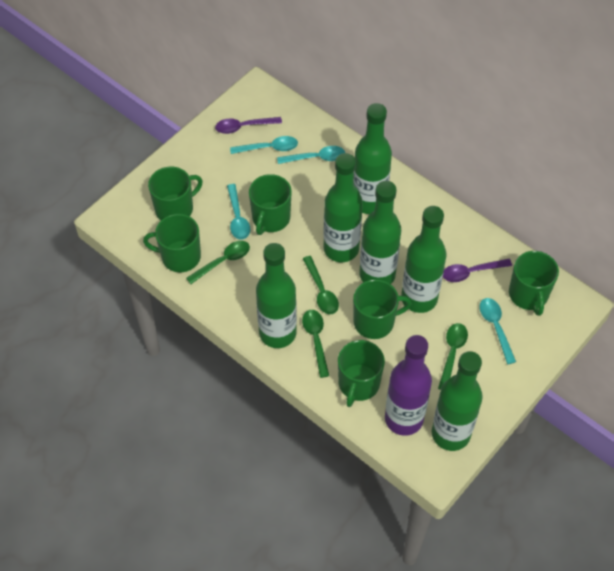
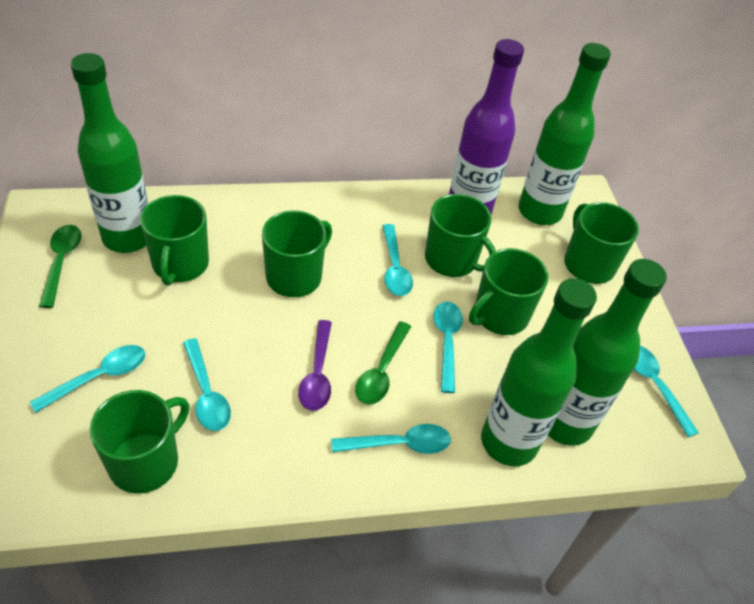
green bottle: 6 -> 4
green spoon: 4 -> 2
purple spoon: 2 -> 1
turquoise spoon: 4 -> 6

